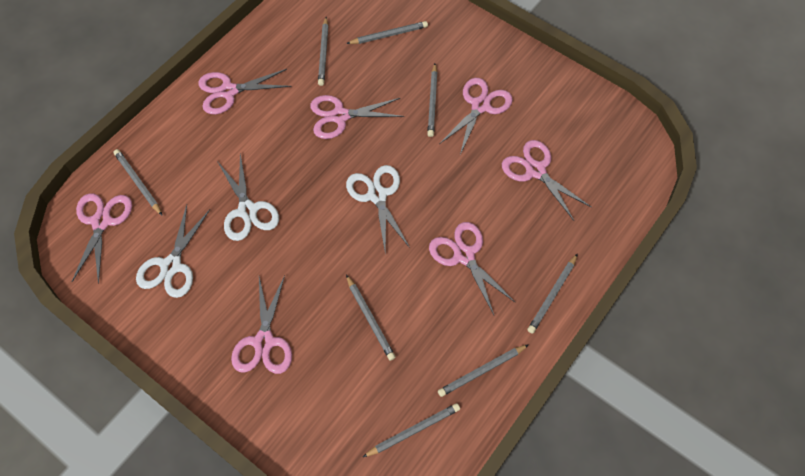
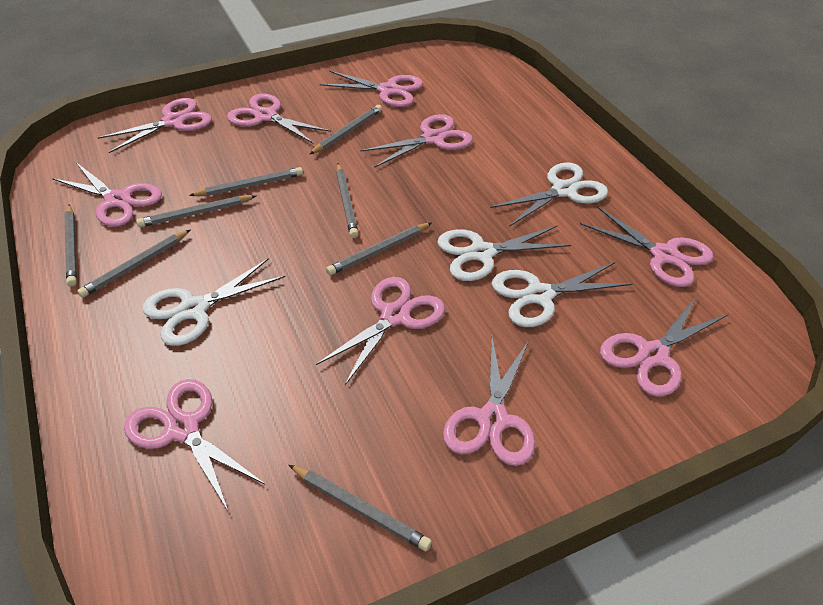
pink scissors: 7 -> 10
white scissors: 3 -> 4

